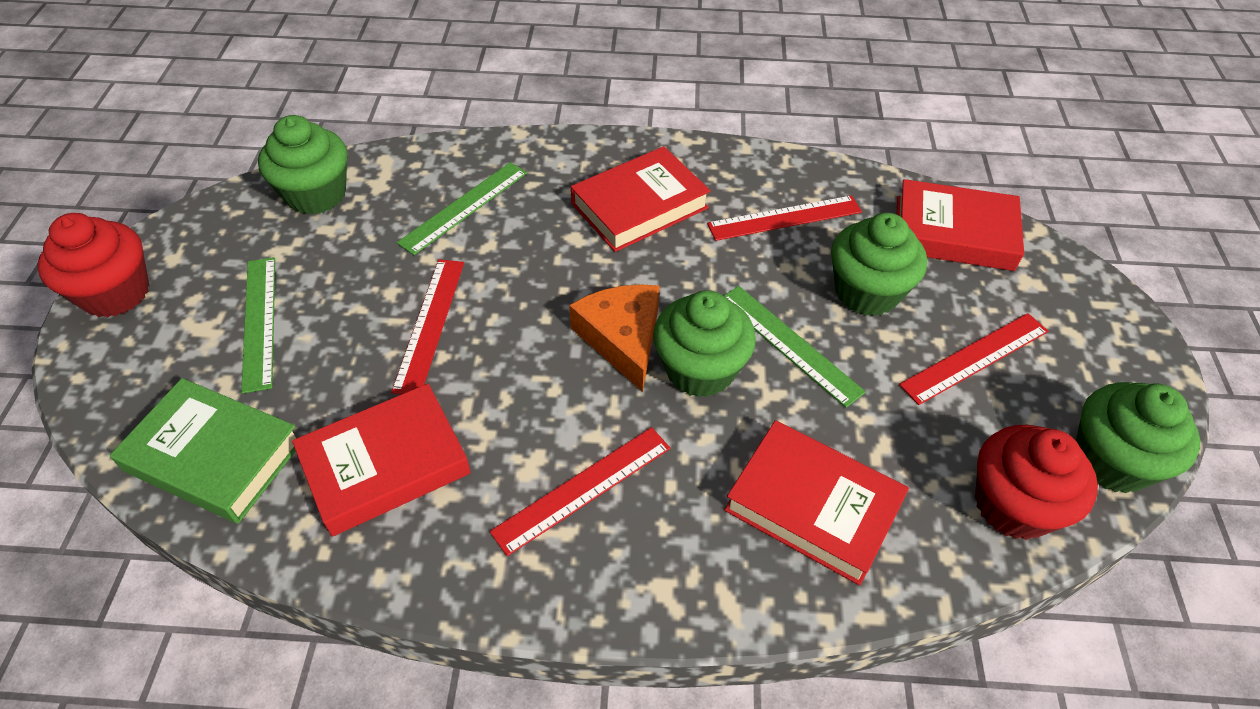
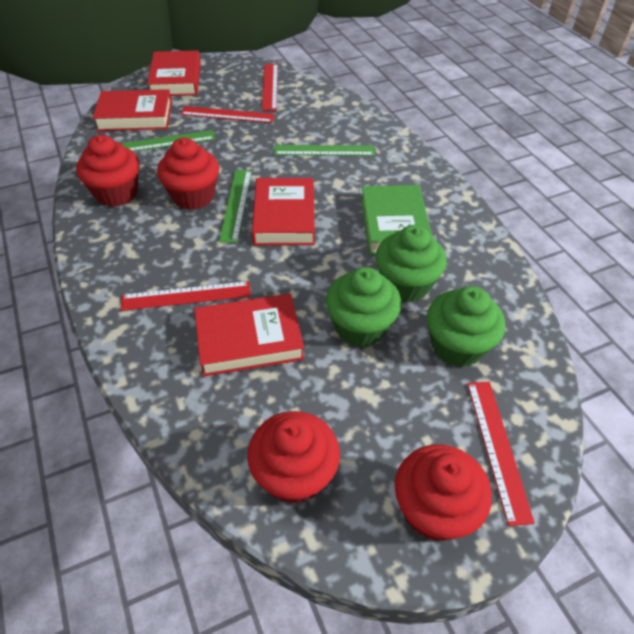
green cupcake: 4 -> 3
orange cheese: 1 -> 0
red cupcake: 2 -> 4

